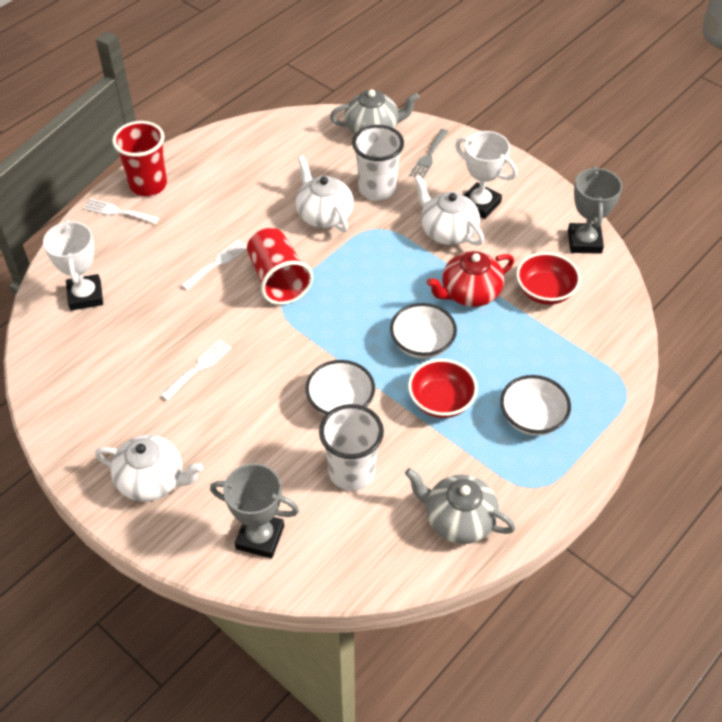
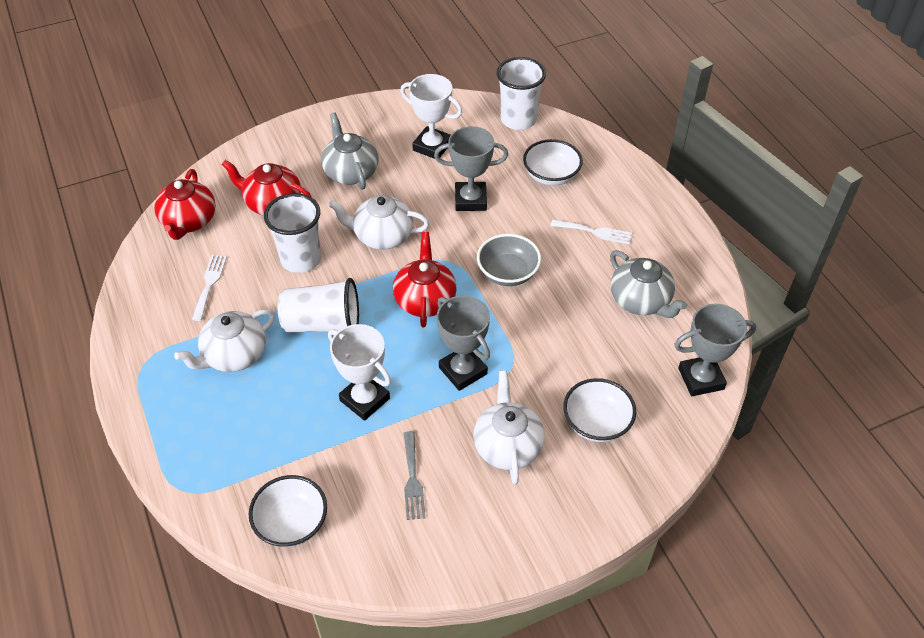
grey bowl: 0 -> 1
grey trophy: 2 -> 3
red bowl: 2 -> 0
red cup: 2 -> 0
red teapot: 1 -> 3
white cup: 2 -> 3
white fork: 3 -> 2

